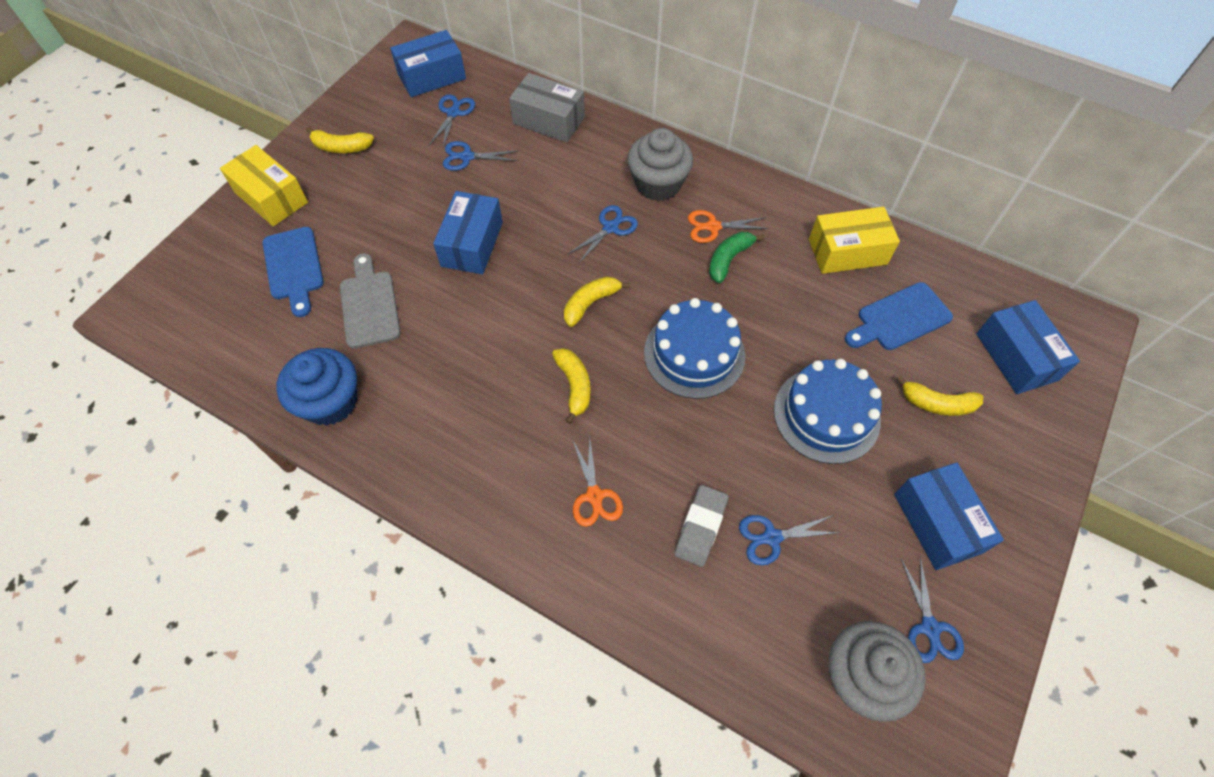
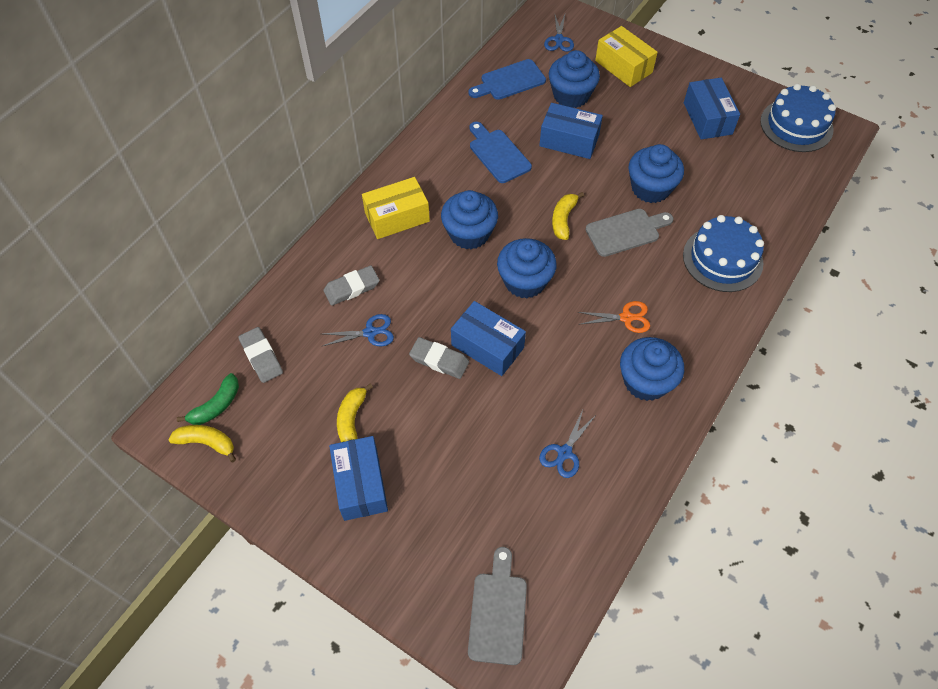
blue cupcake: 1 -> 5
blue scissors: 5 -> 3
grey box: 1 -> 0
grey cupcake: 2 -> 0
grey cutting board: 1 -> 2
grey eraser: 1 -> 3
orange scissors: 2 -> 1
yellow banana: 4 -> 3

